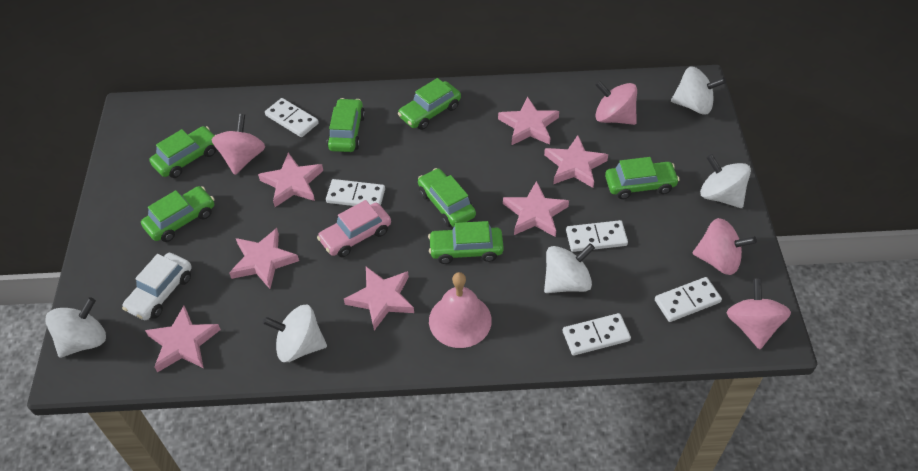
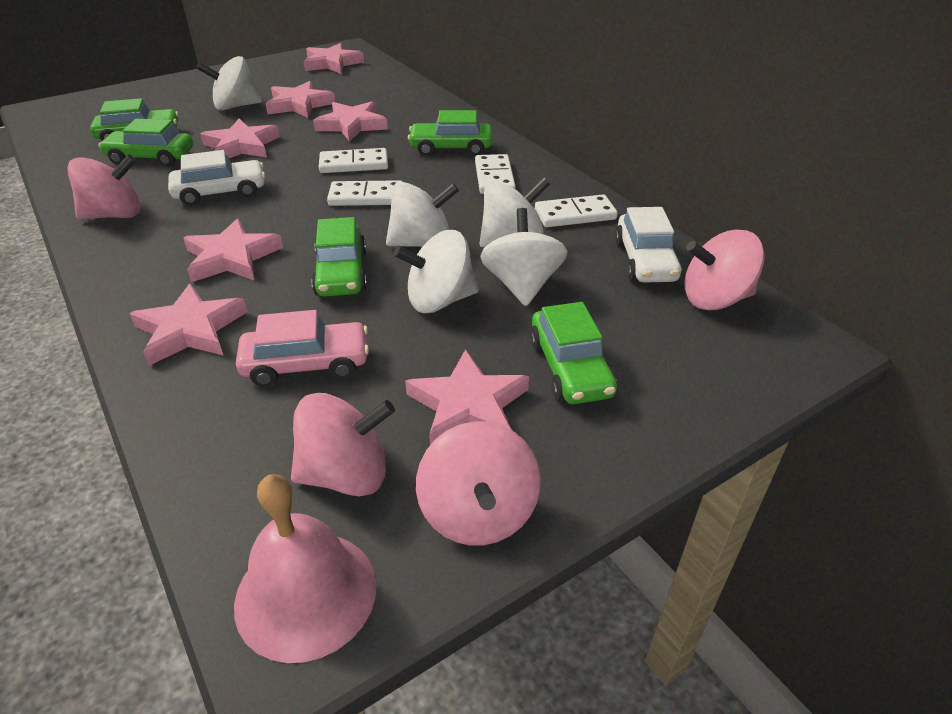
green car: 7 -> 5
white car: 1 -> 2
white domino: 5 -> 4

